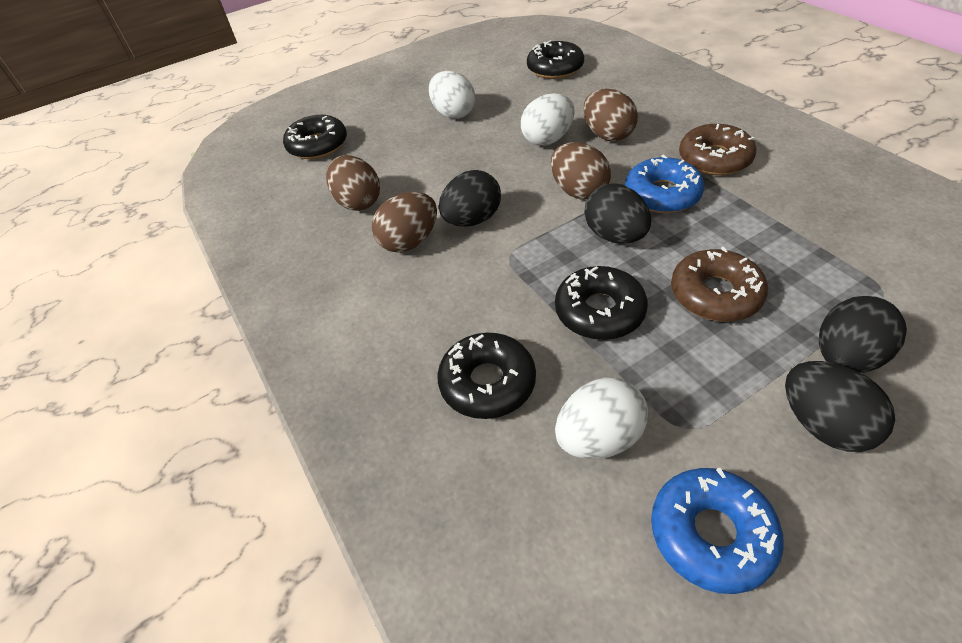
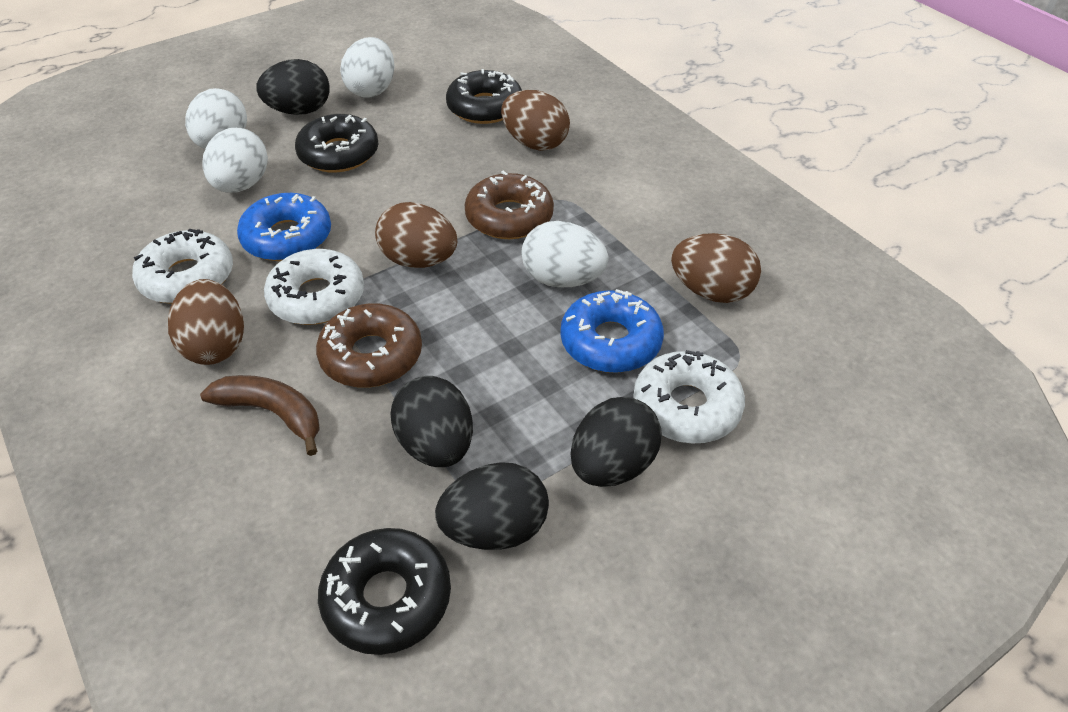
black donut: 4 -> 3
brown banana: 0 -> 1
white donut: 0 -> 3
white egg: 3 -> 4

